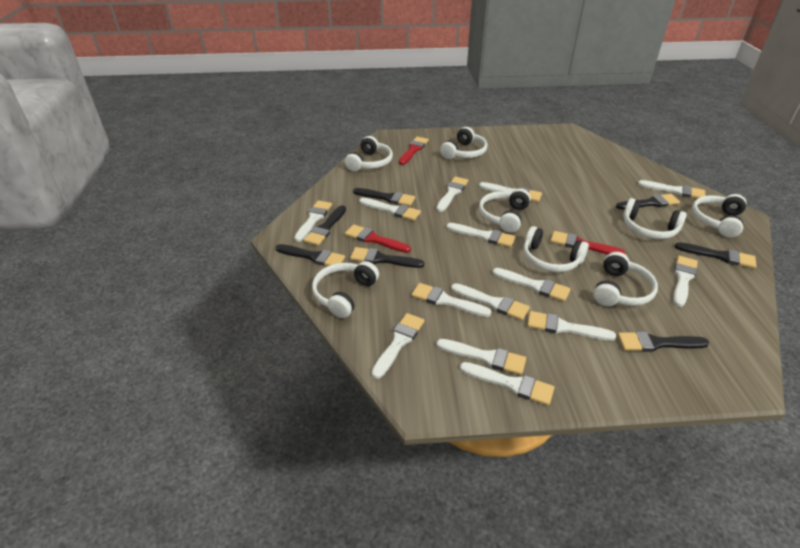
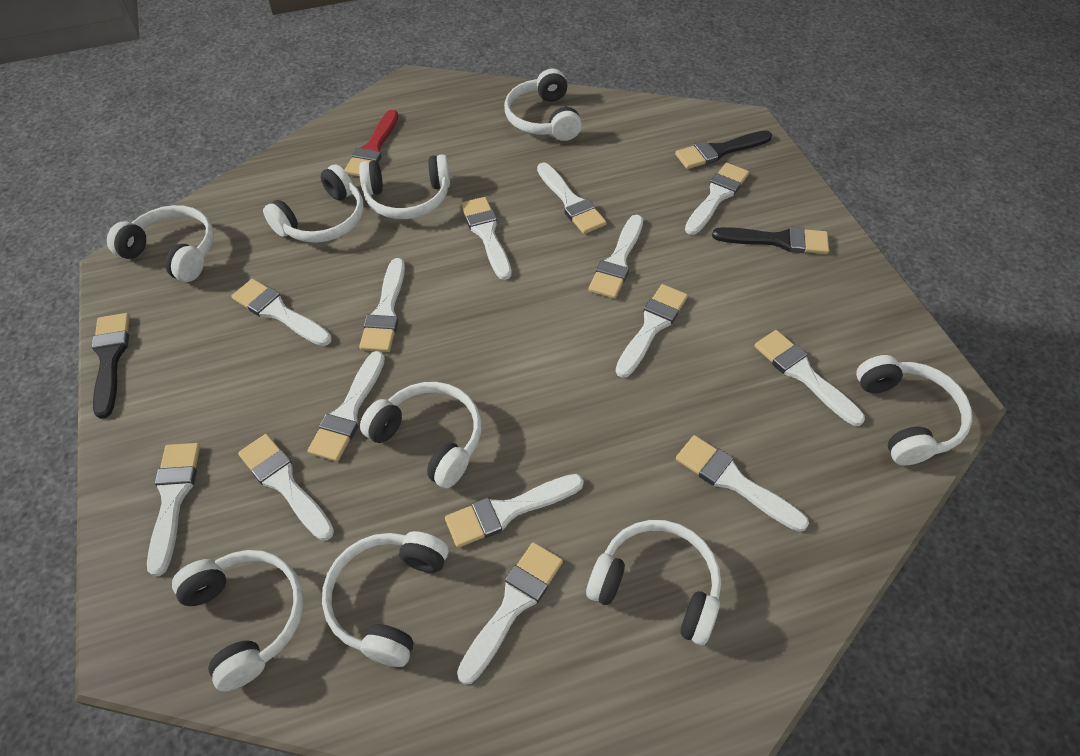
black brush: 7 -> 3
red brush: 3 -> 1
white headphones: 8 -> 9

